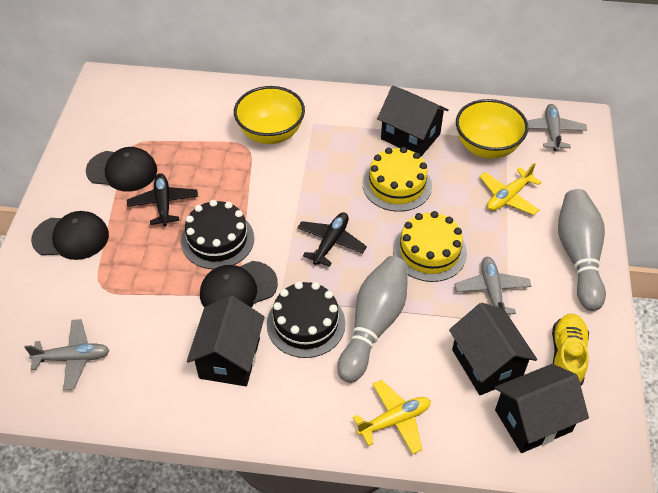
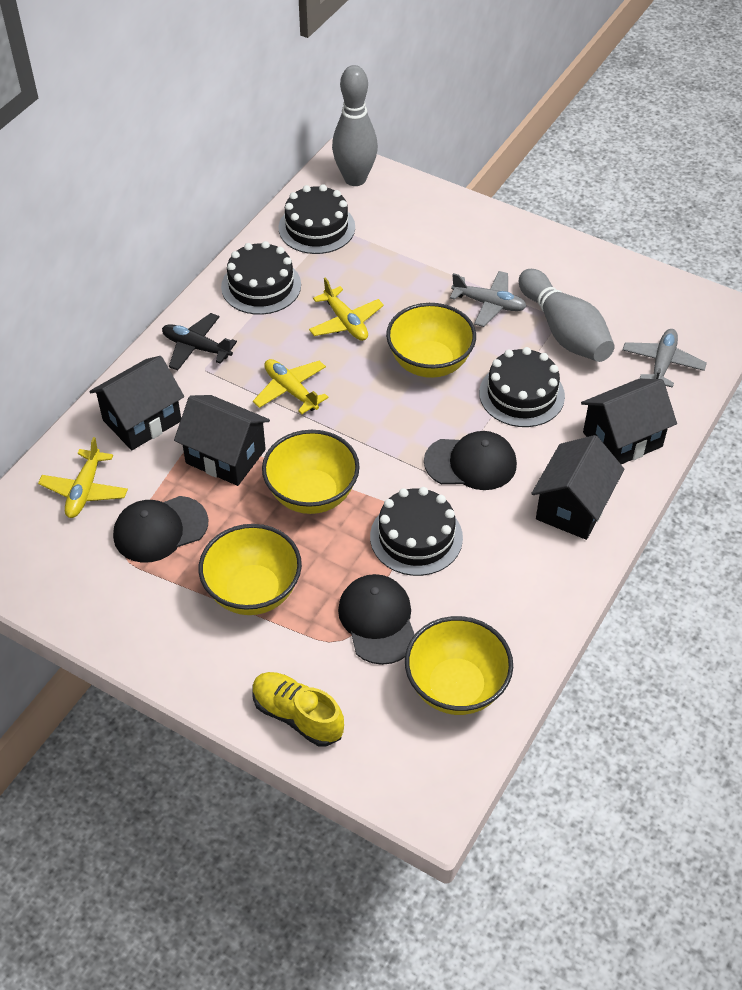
black cake: 2 -> 4
black plane: 2 -> 1
grey plane: 3 -> 2
yellow bowl: 2 -> 4
yellow cake: 2 -> 0
yellow plane: 2 -> 3

